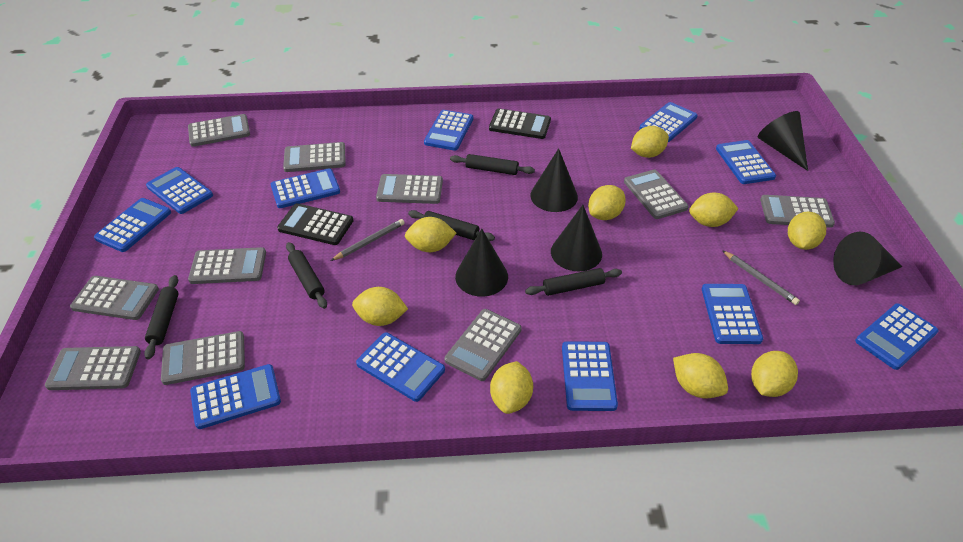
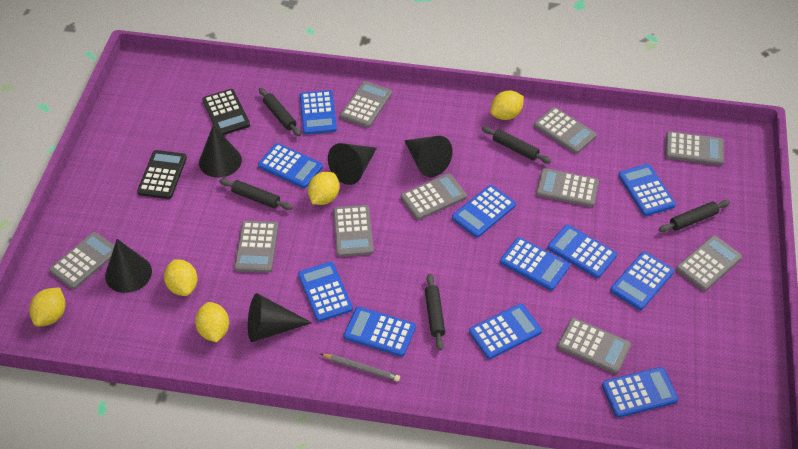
grey pencil: 2 -> 1
yellow lemon: 9 -> 5

